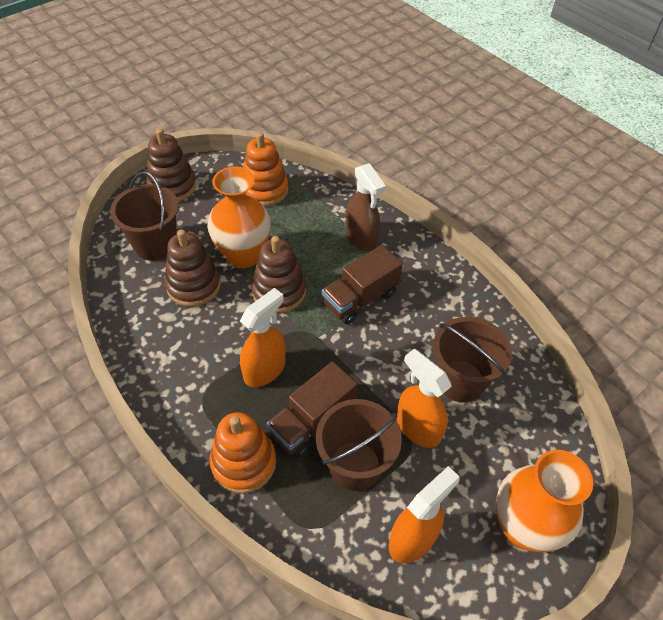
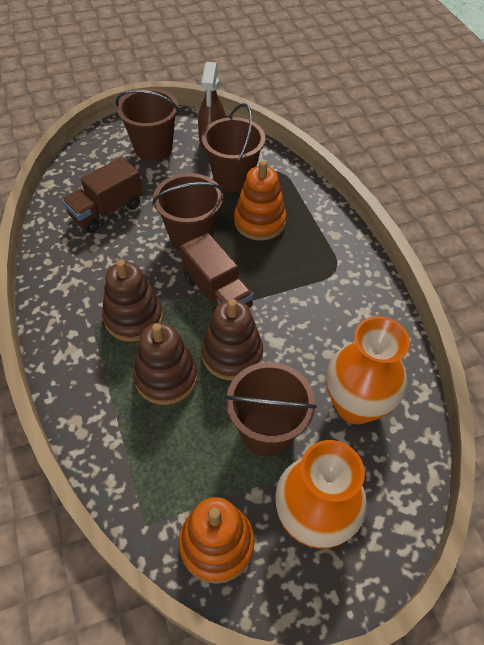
brown bucket: 3 -> 4
orange spray bottle: 3 -> 0

